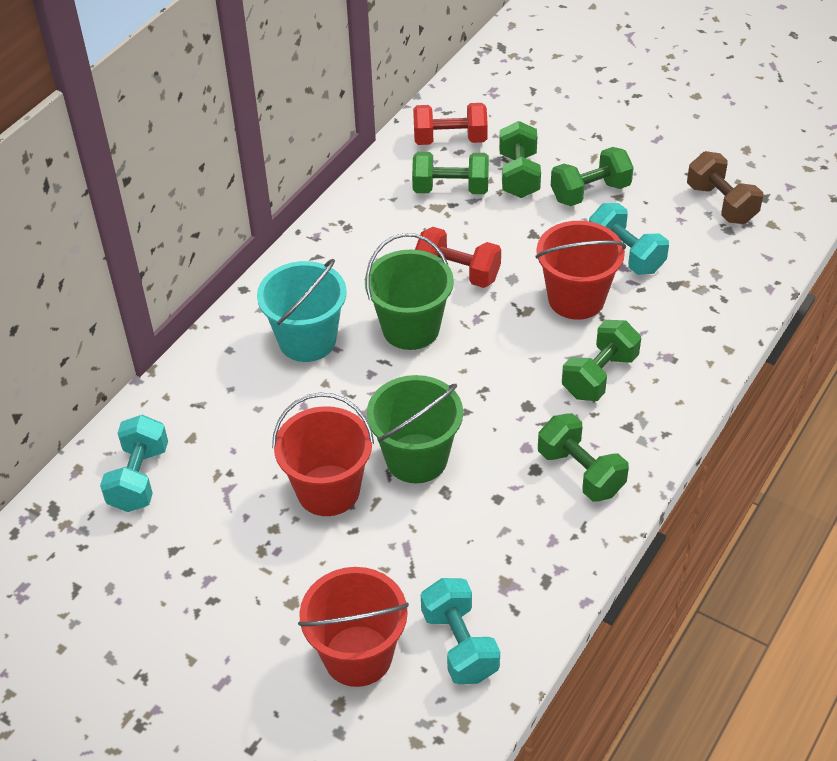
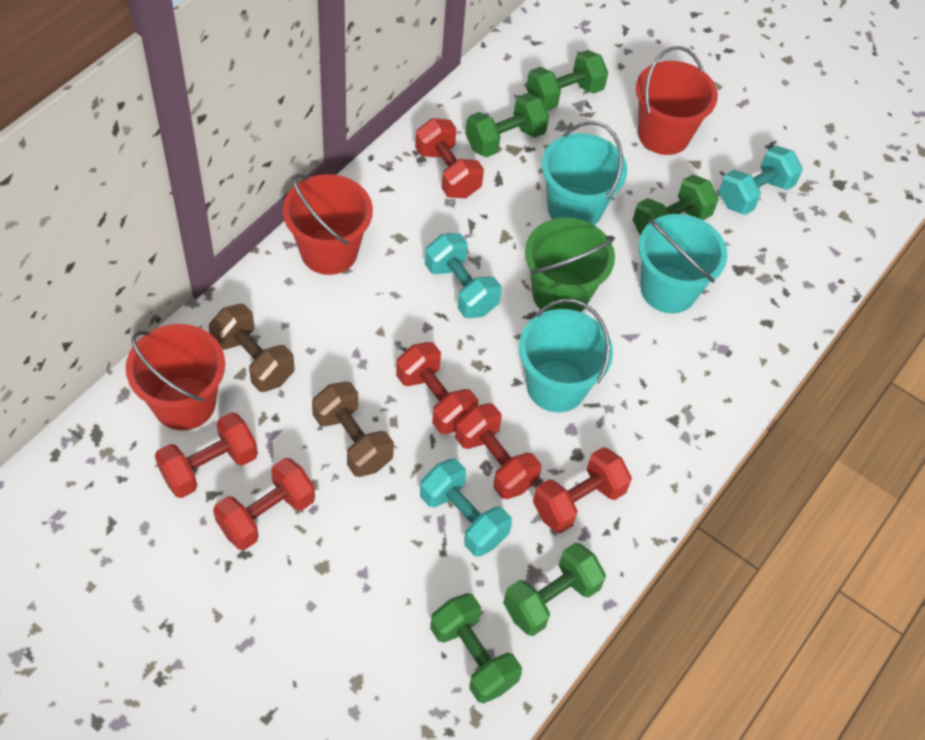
brown dumbbell: 1 -> 2
green bucket: 2 -> 1
red dumbbell: 2 -> 6
turquoise bucket: 1 -> 3

